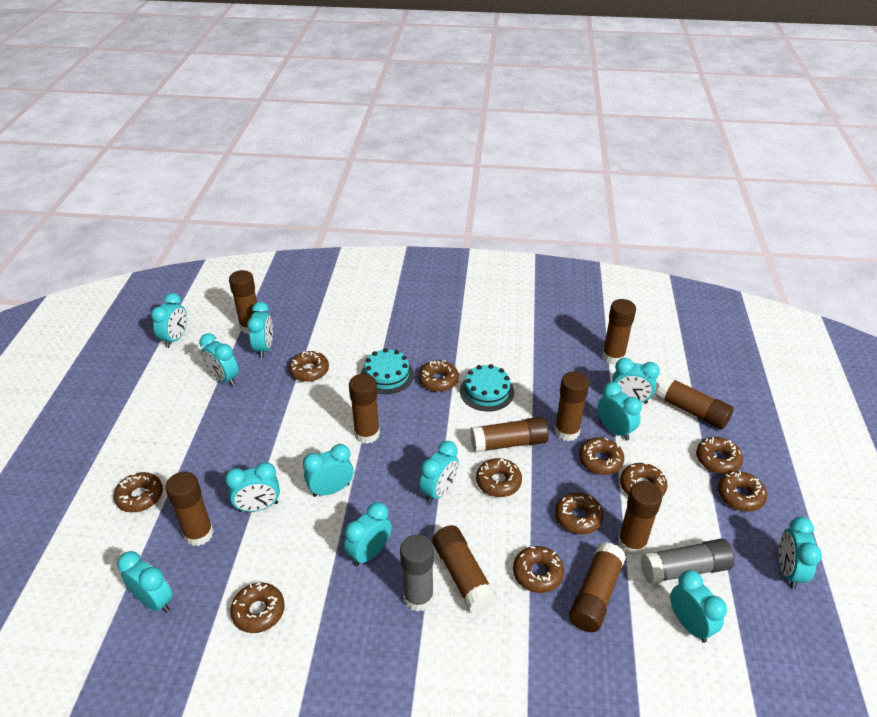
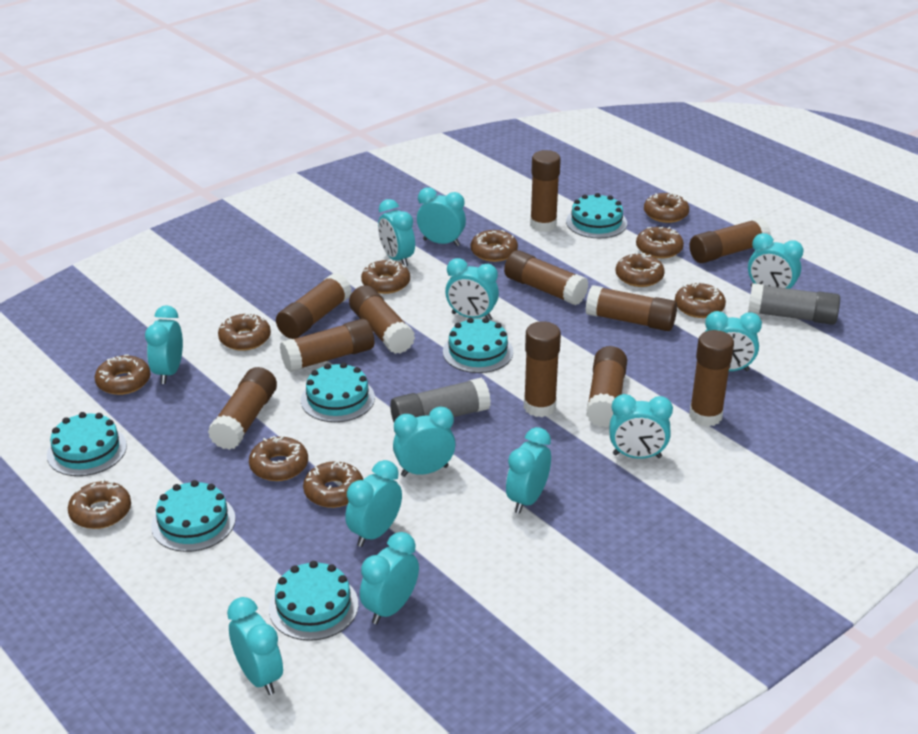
brown glue stick: 10 -> 11
turquoise cake: 2 -> 6

